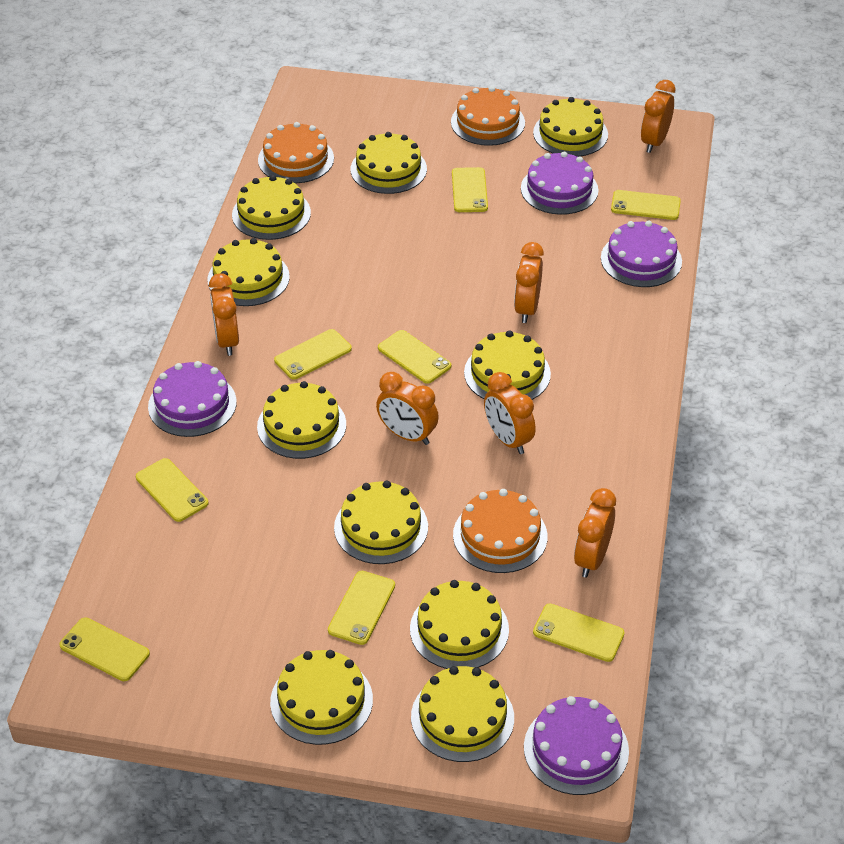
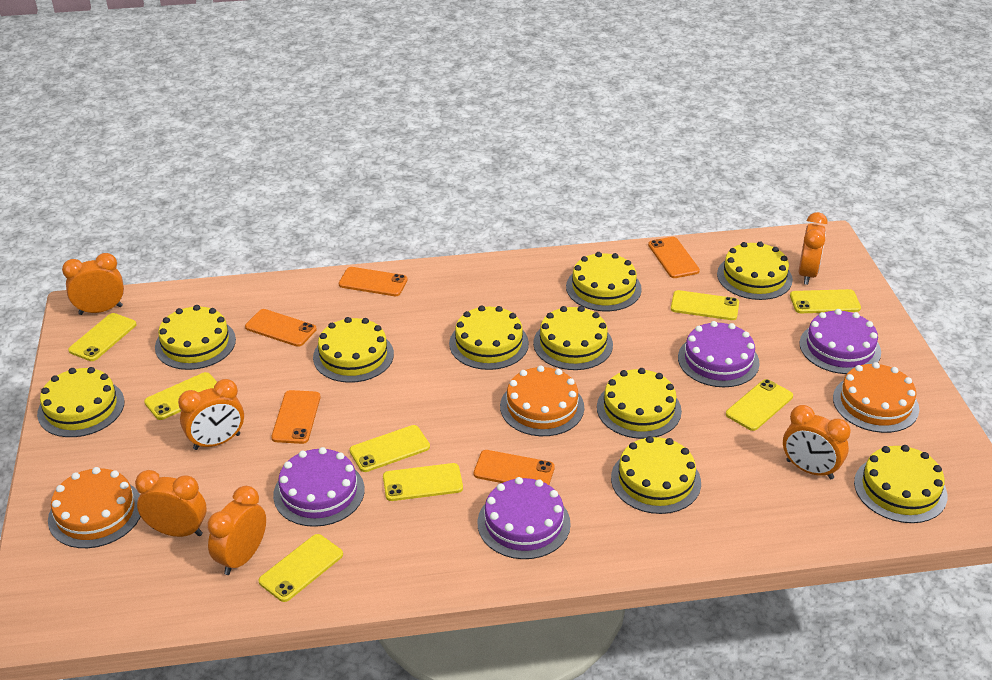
orange phone: 0 -> 5

